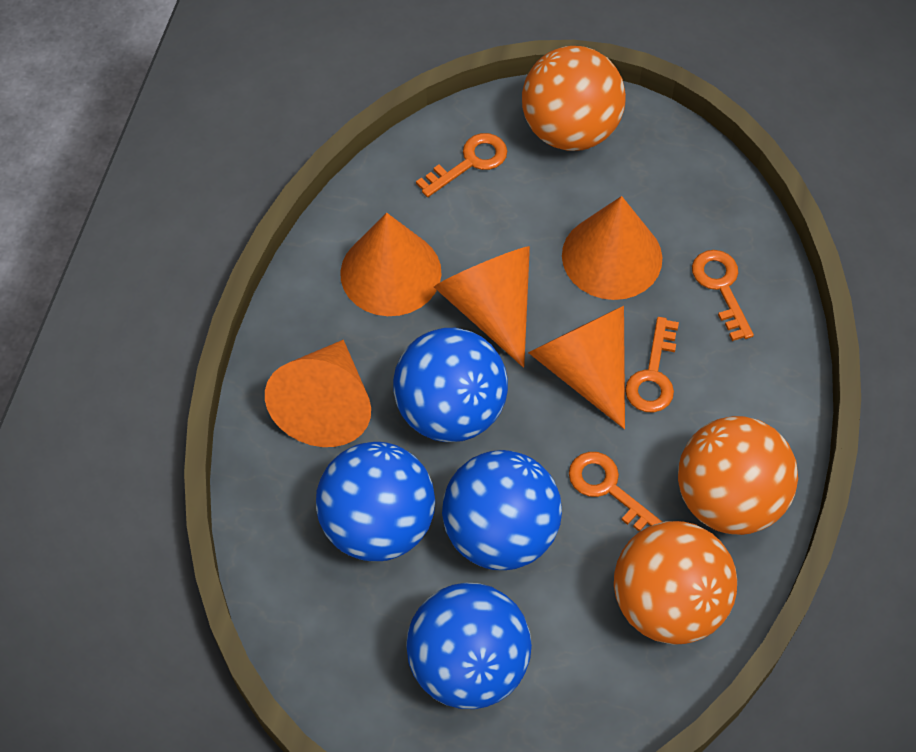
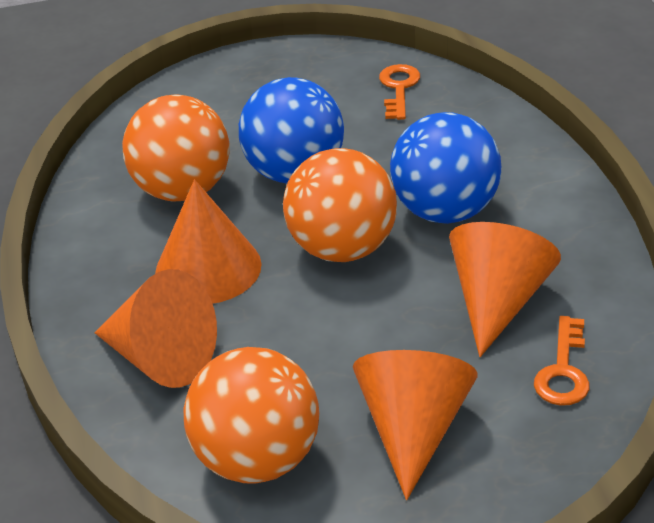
blue ball: 4 -> 2
orange cone: 5 -> 4
orange key: 4 -> 2

